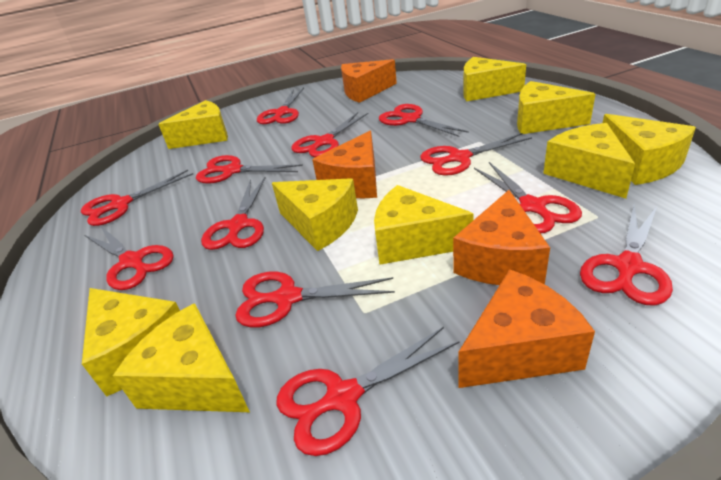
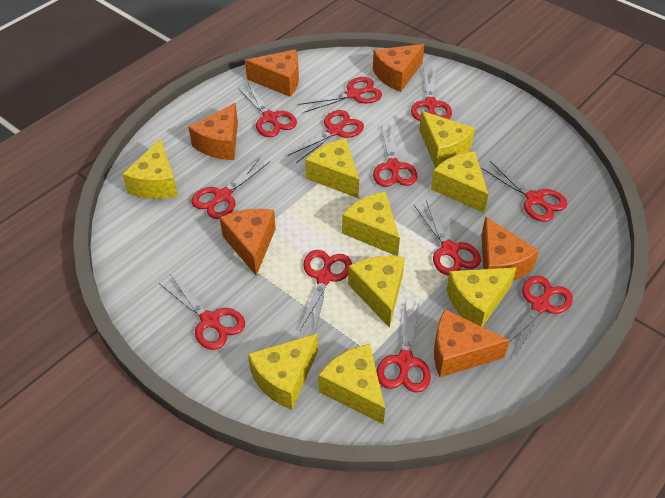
orange cheese: 4 -> 6

